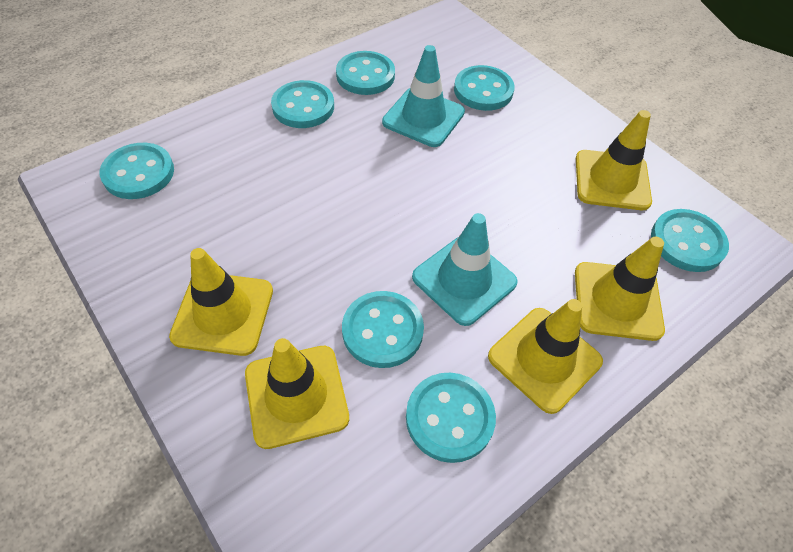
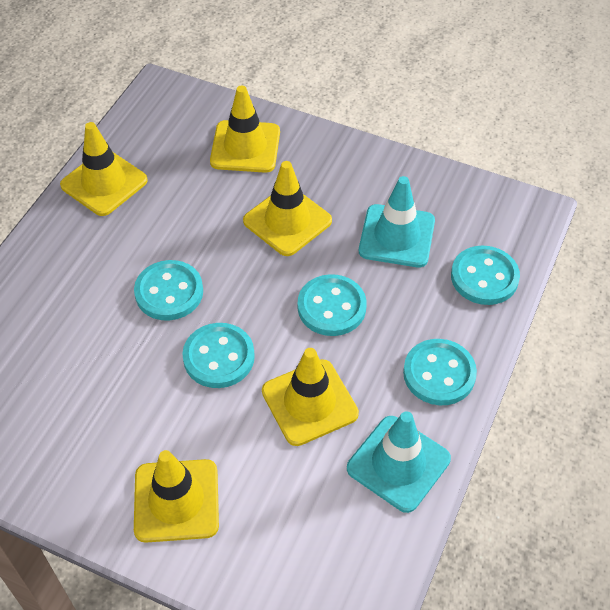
turquoise button: 7 -> 5

